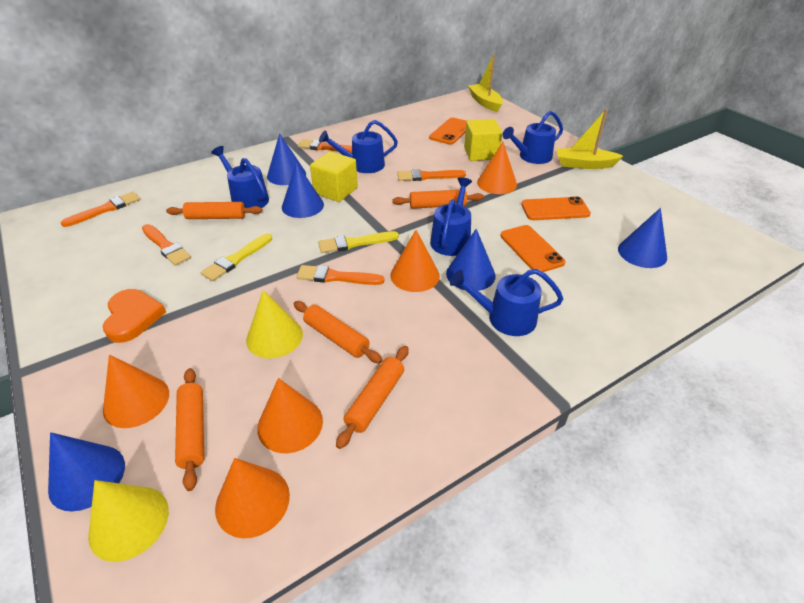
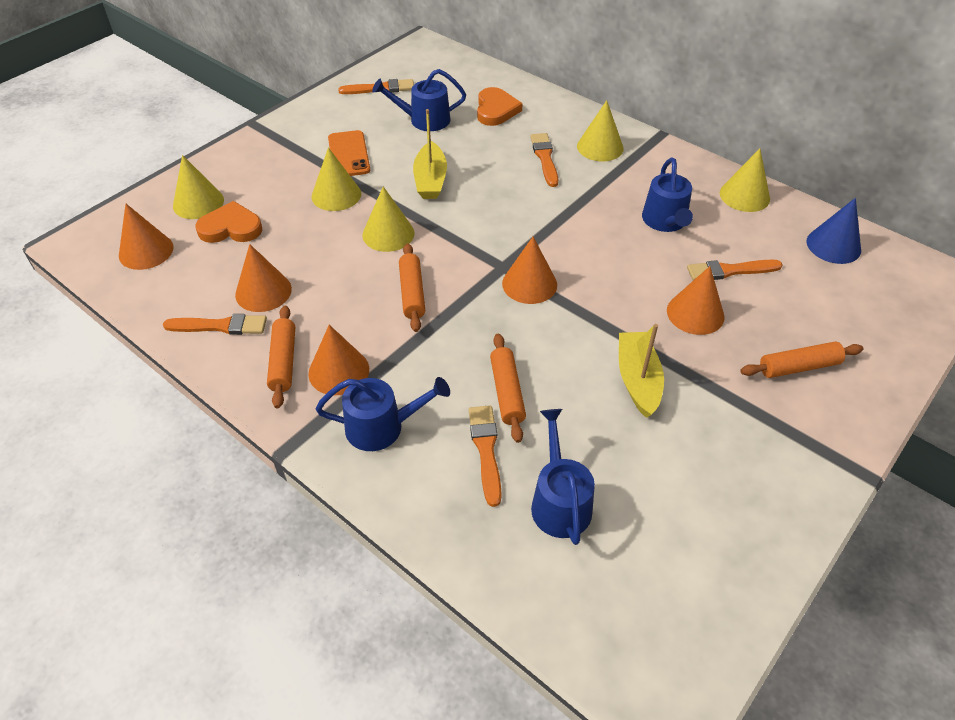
blue cone: 5 -> 1
blue watering can: 5 -> 4
orange heart: 1 -> 2
orange phone: 3 -> 1
orange rolling pin: 5 -> 4
yellow brush: 2 -> 0
yellow cone: 2 -> 5
yellow cube: 2 -> 0

